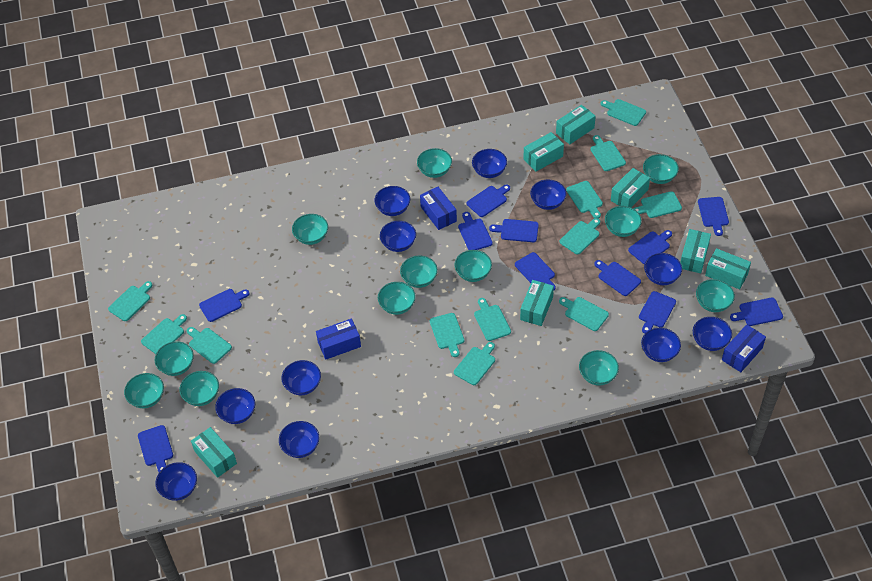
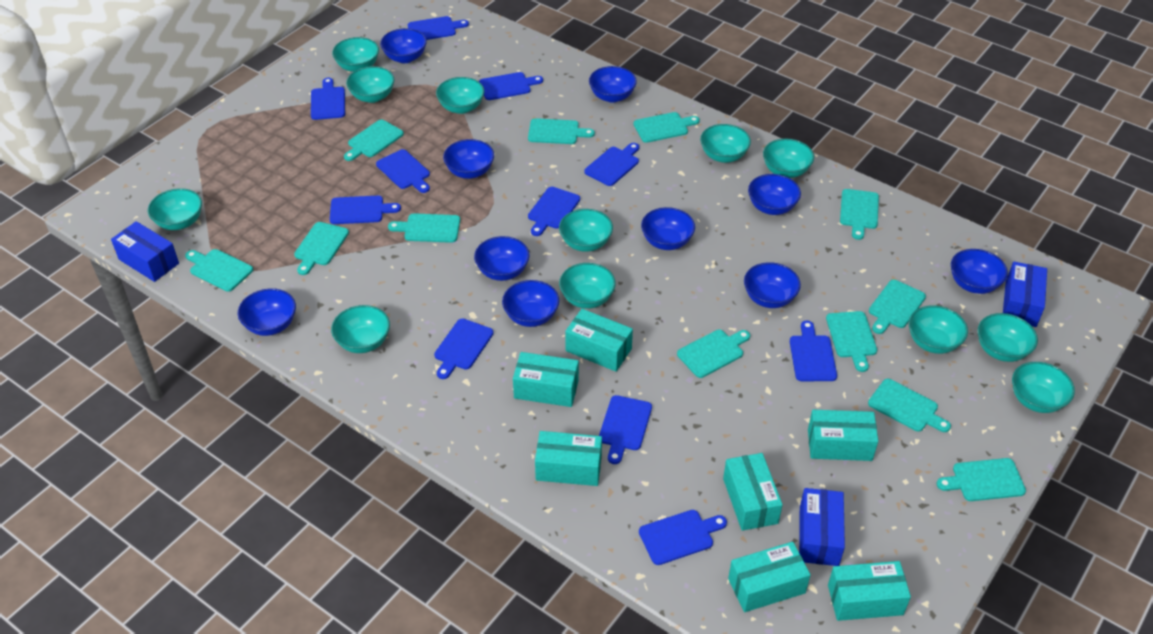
blue bowl: 11 -> 10

